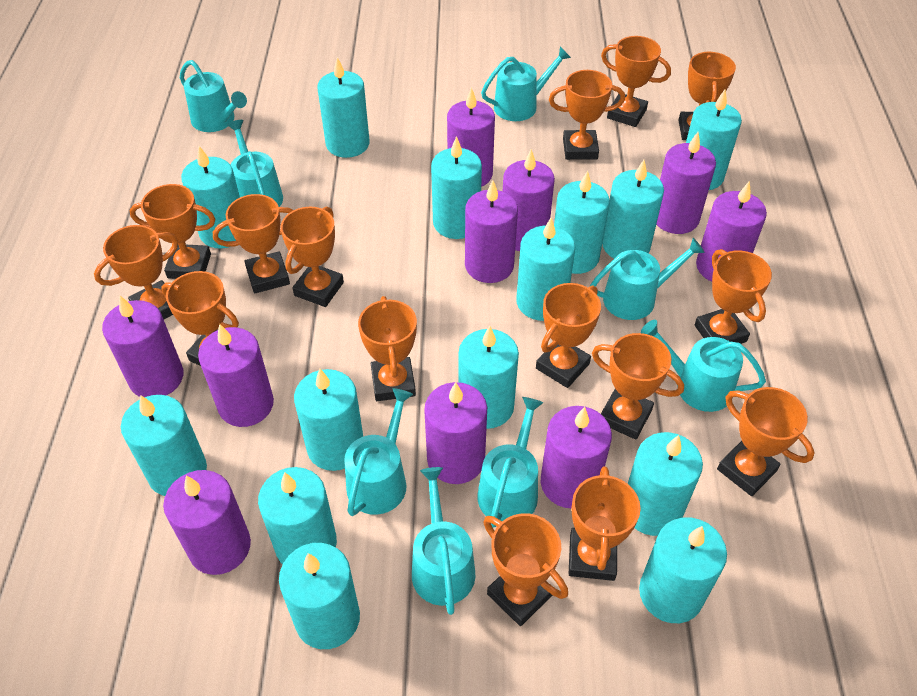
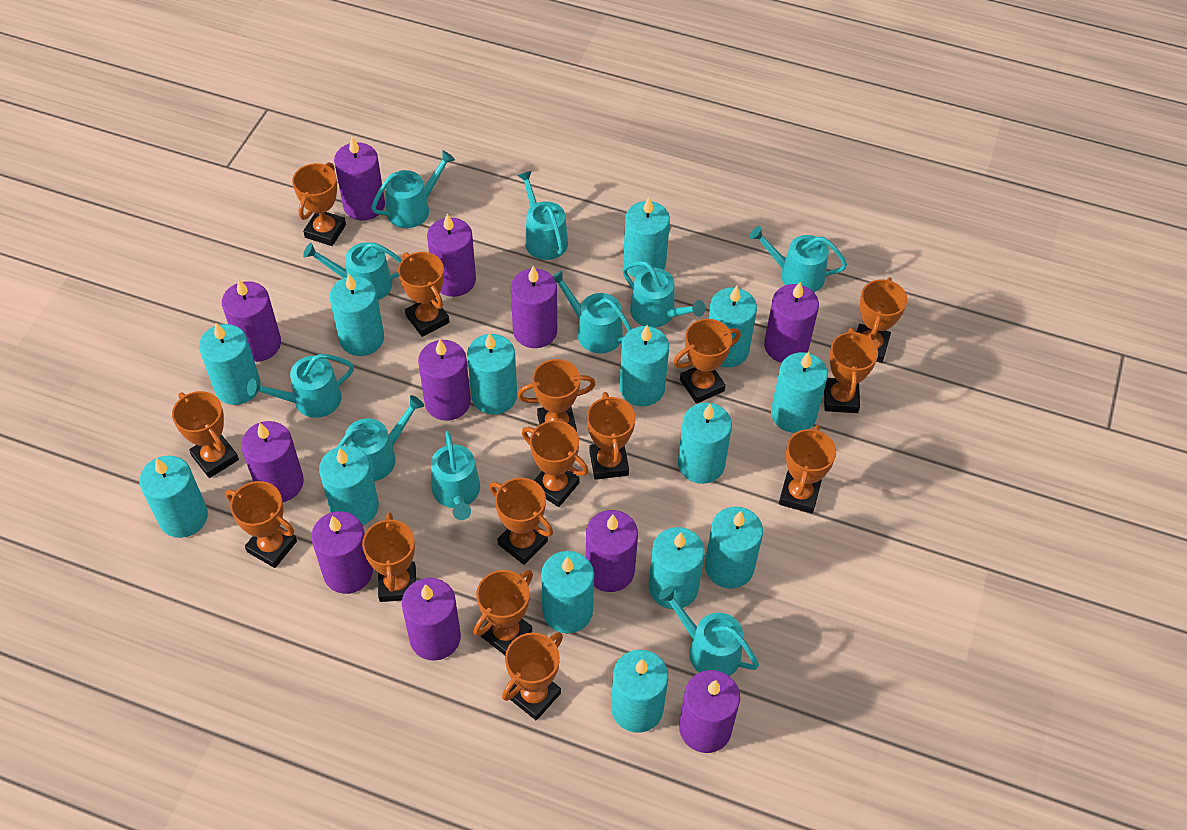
purple candle: 10 -> 11
turquoise watering can: 8 -> 10

